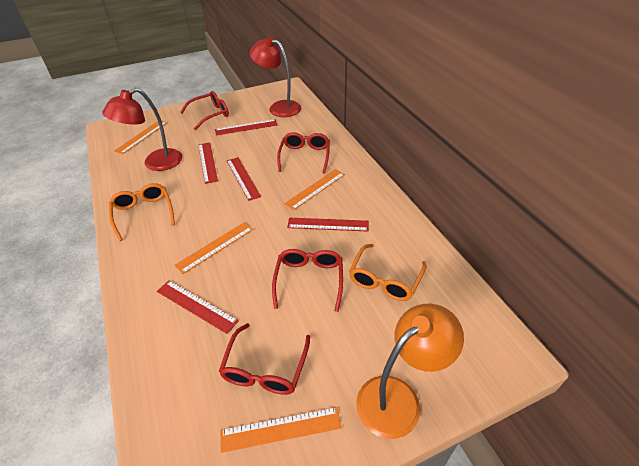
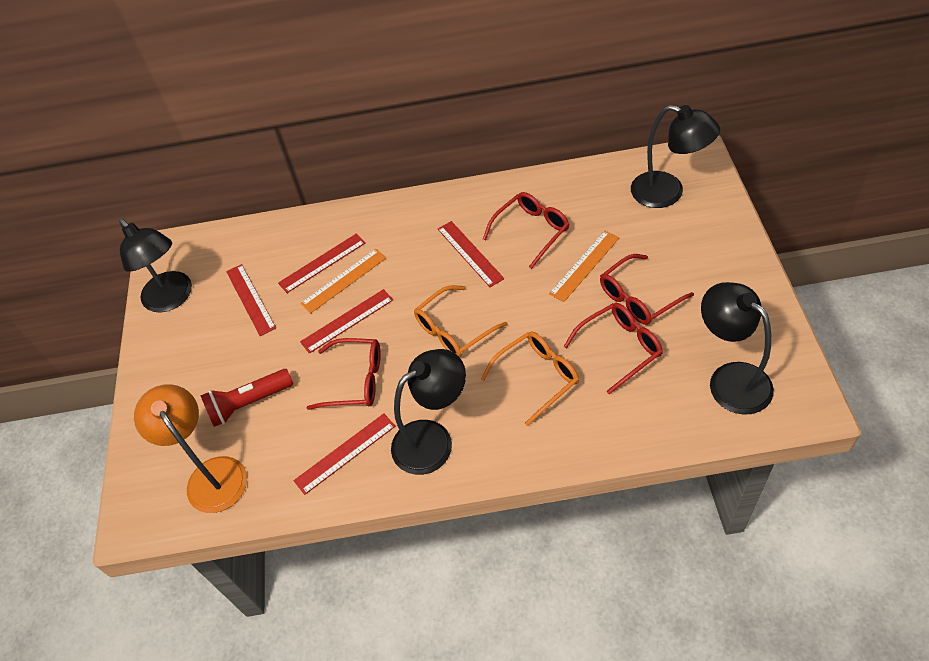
black lamp: 0 -> 4
orange ruler: 4 -> 2
red flashlight: 0 -> 1
red lamp: 2 -> 0

